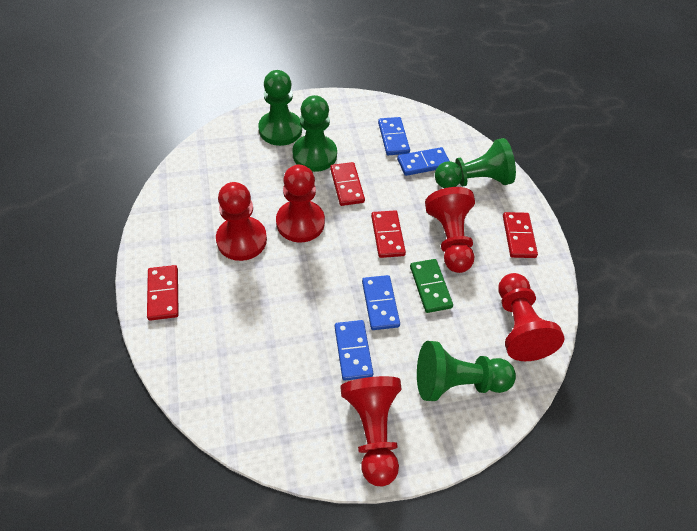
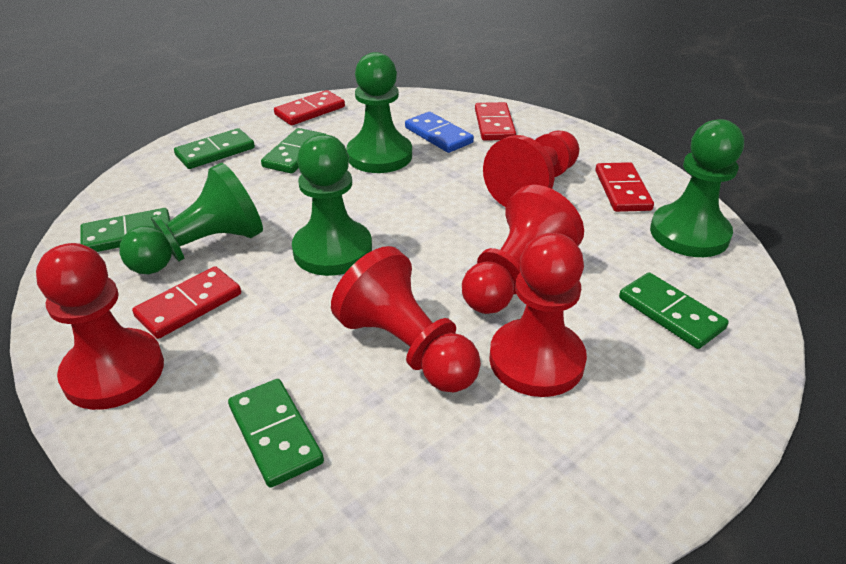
blue domino: 4 -> 1
green domino: 1 -> 5

